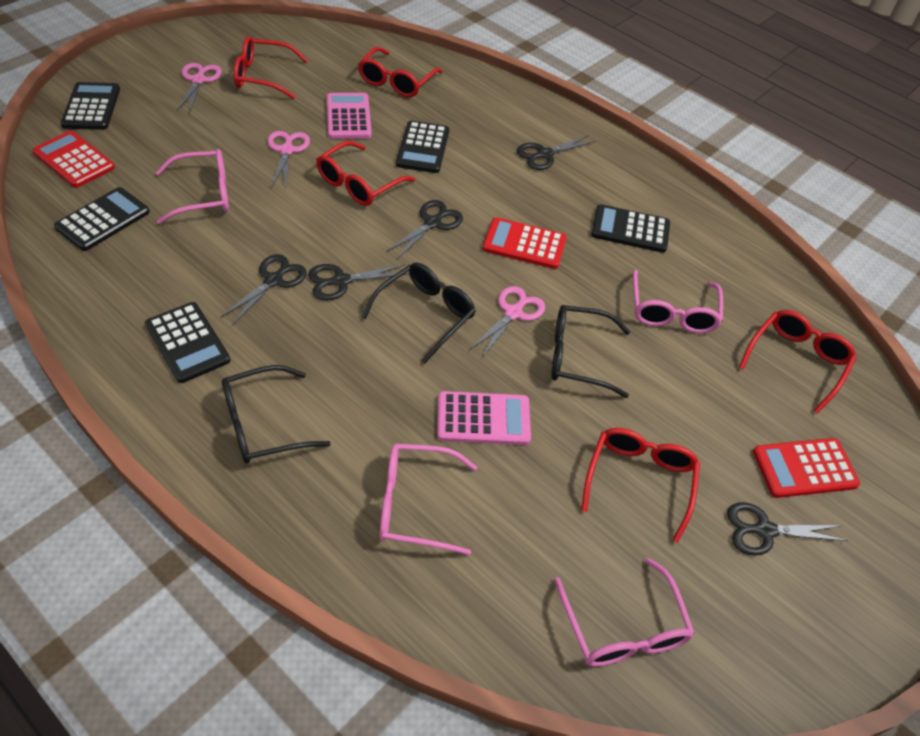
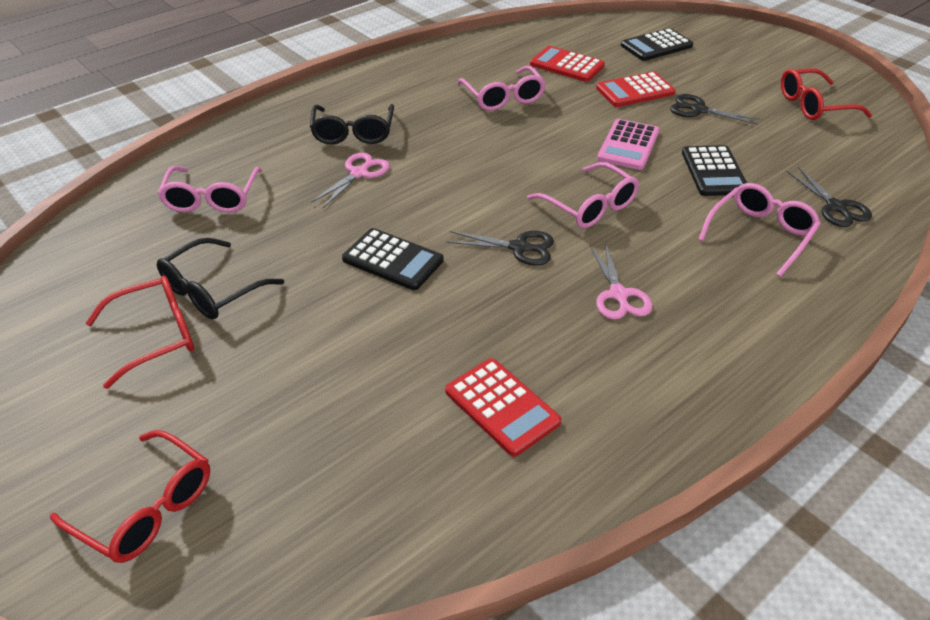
black calculator: 5 -> 3
black glasses: 3 -> 2
black scissors: 5 -> 3
pink calculator: 2 -> 1
pink scissors: 3 -> 2
red glasses: 5 -> 3

